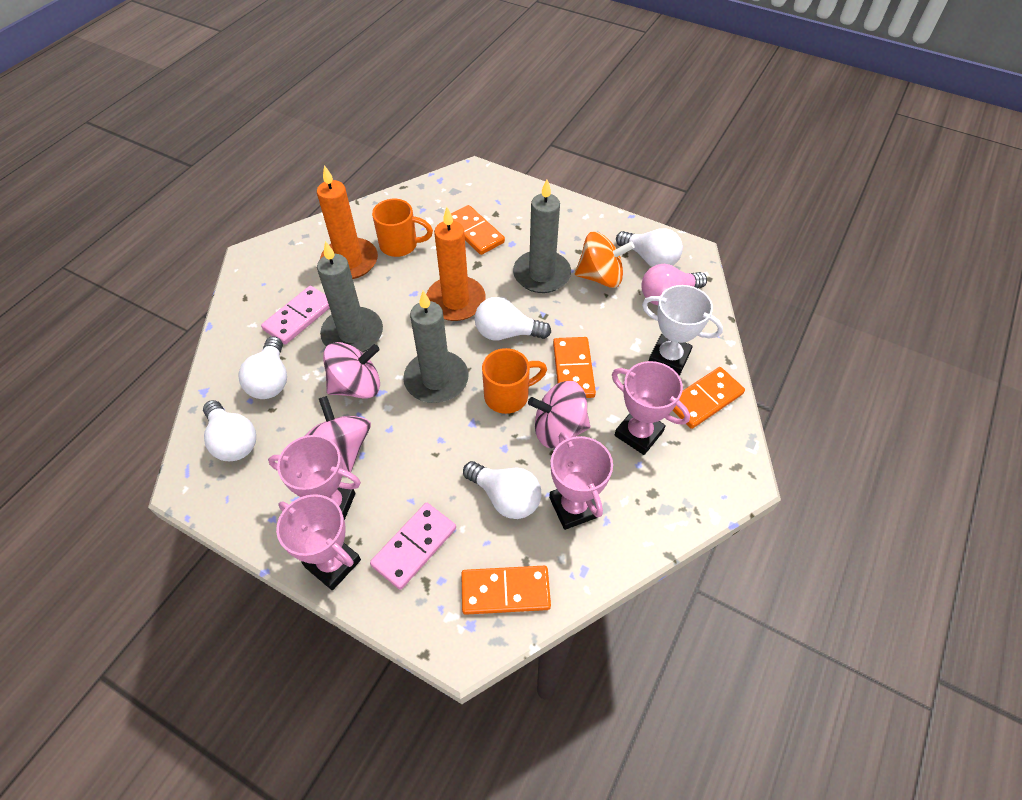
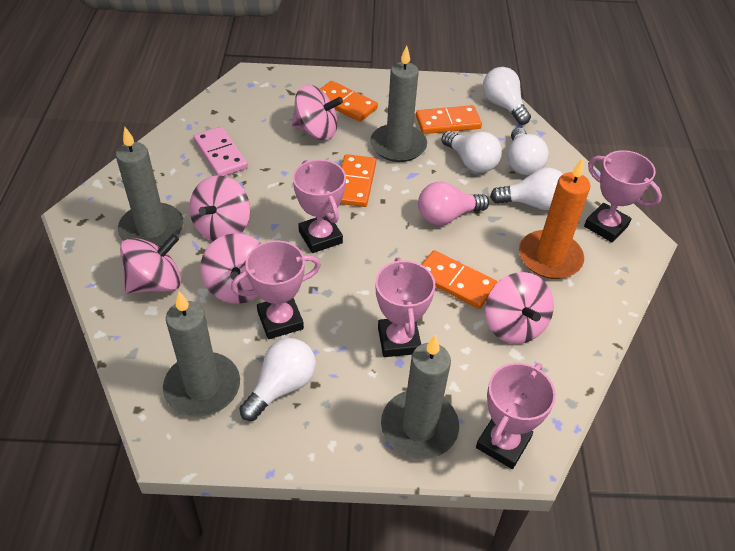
grey candle: 3 -> 4
orange candle: 2 -> 1
orange mug: 2 -> 0
orange spinning top: 1 -> 0
pink domino: 2 -> 1
pink spinning top: 3 -> 5
pink trophy: 4 -> 5
white trophy: 1 -> 0

